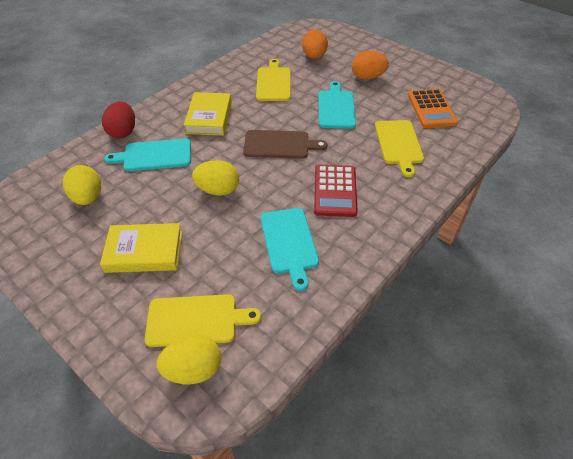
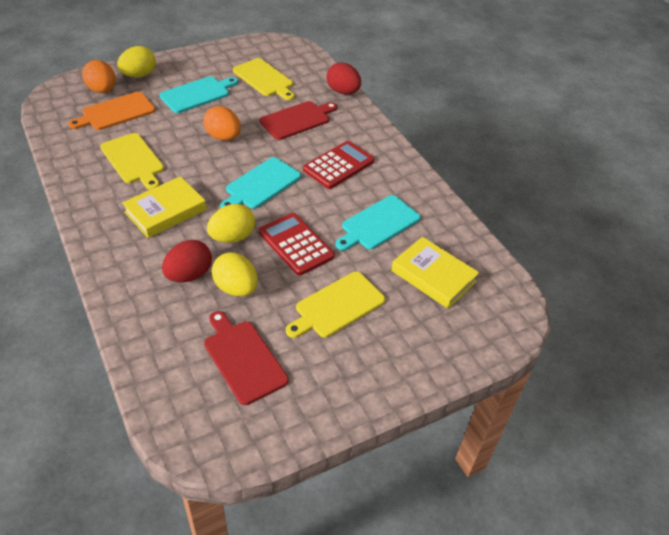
brown cutting board: 1 -> 0
orange calculator: 1 -> 0
orange cutting board: 0 -> 1
red calculator: 1 -> 2
red cutting board: 0 -> 2
red egg: 1 -> 2

